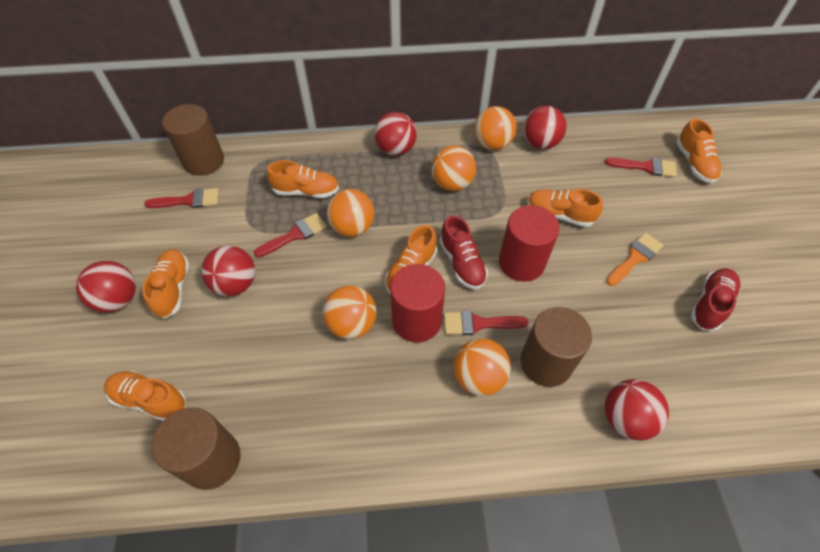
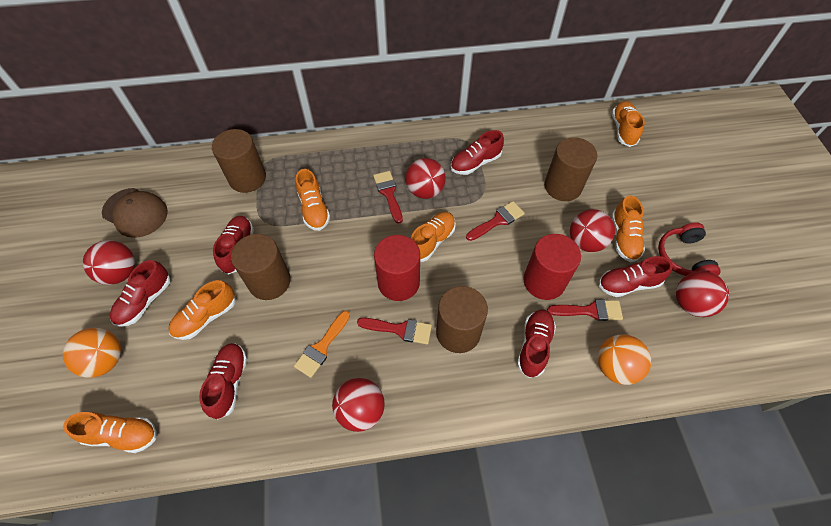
brown cap: 0 -> 1
brown cylinder: 3 -> 4
orange ball: 5 -> 2
red headphones: 0 -> 1
red shoe: 2 -> 6

